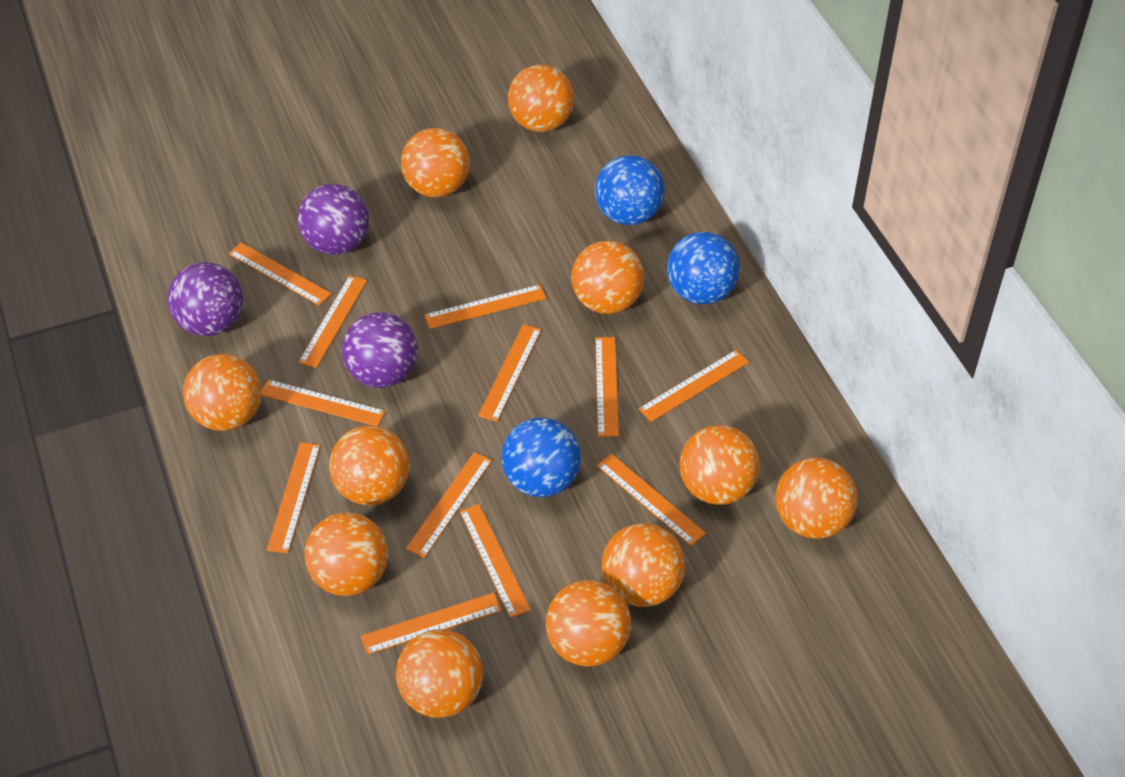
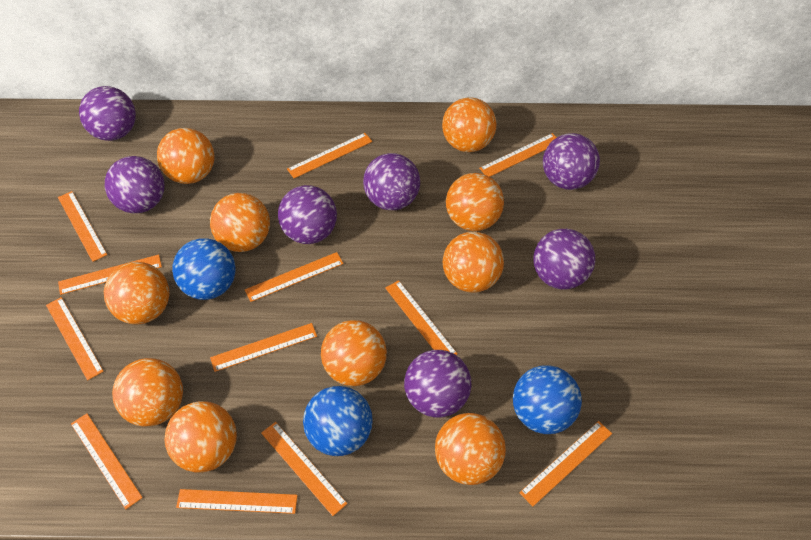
orange ball: 11 -> 10
purple ball: 3 -> 7

